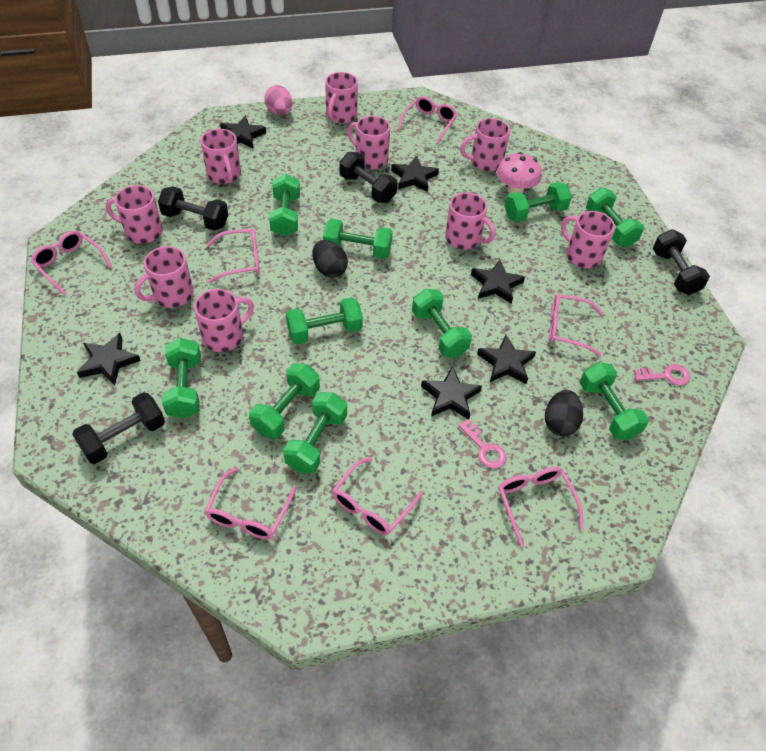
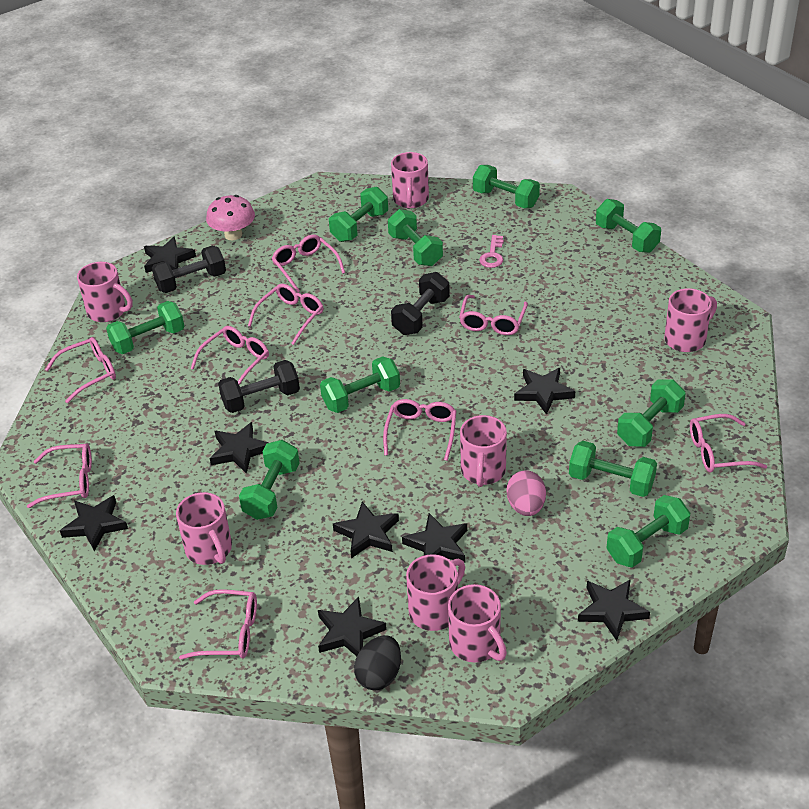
black dumbbell: 4 -> 3
black egg: 2 -> 1
black star: 6 -> 8
pink glasses: 7 -> 9
pink key: 2 -> 1
pink mug: 9 -> 7

